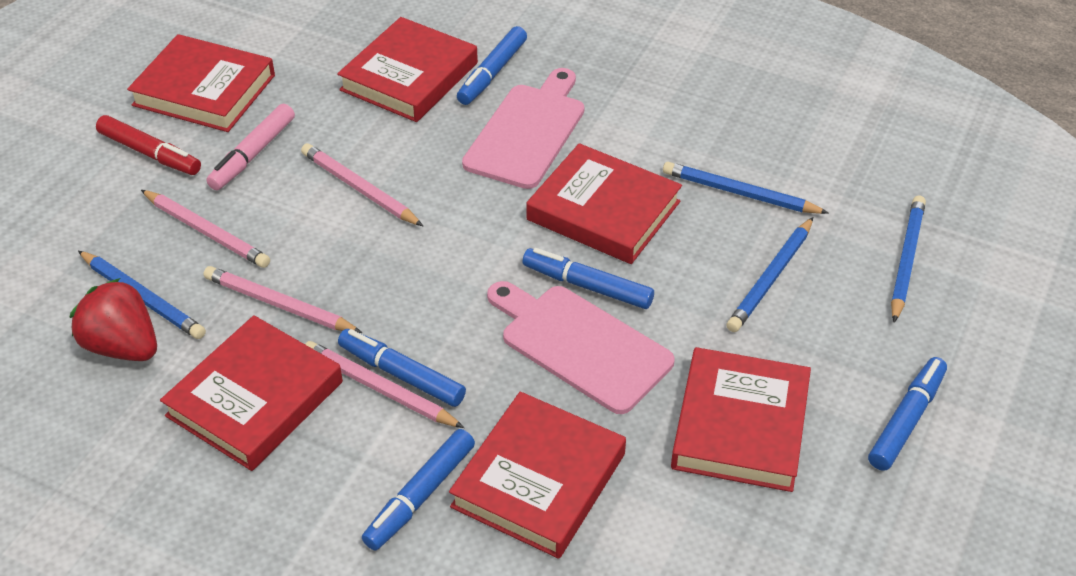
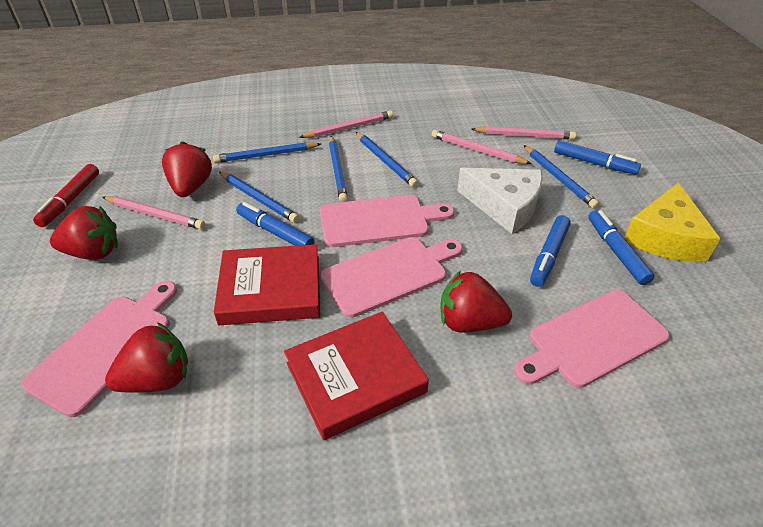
blue marker: 5 -> 4
blue pencil: 4 -> 5
pink cutting board: 2 -> 4
pink marker: 1 -> 0
red book: 6 -> 2
red strawberry: 1 -> 4
white cheese: 0 -> 1
yellow cheese: 0 -> 1

